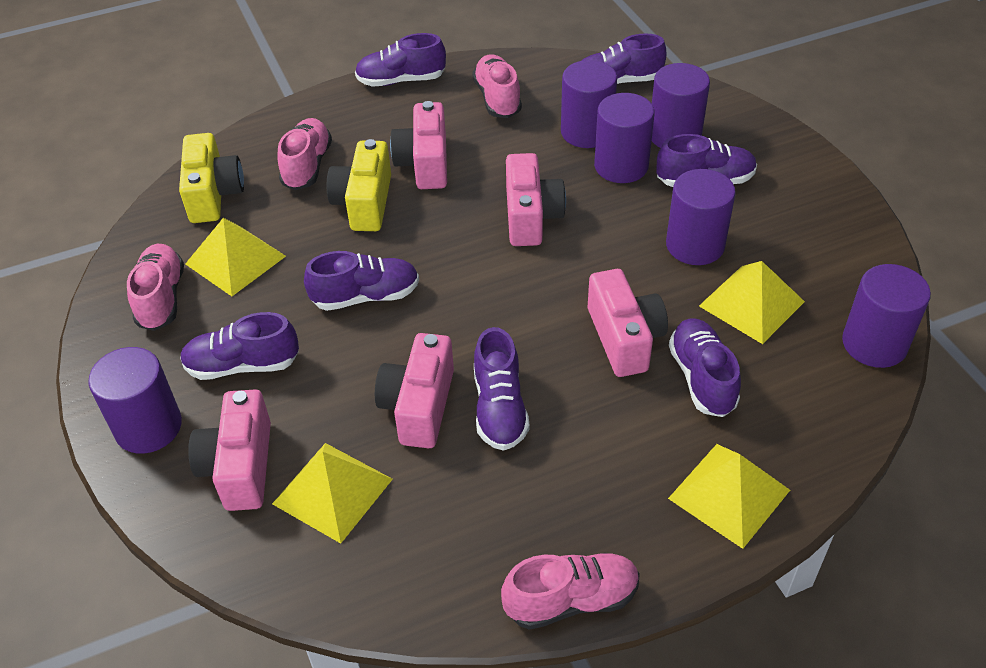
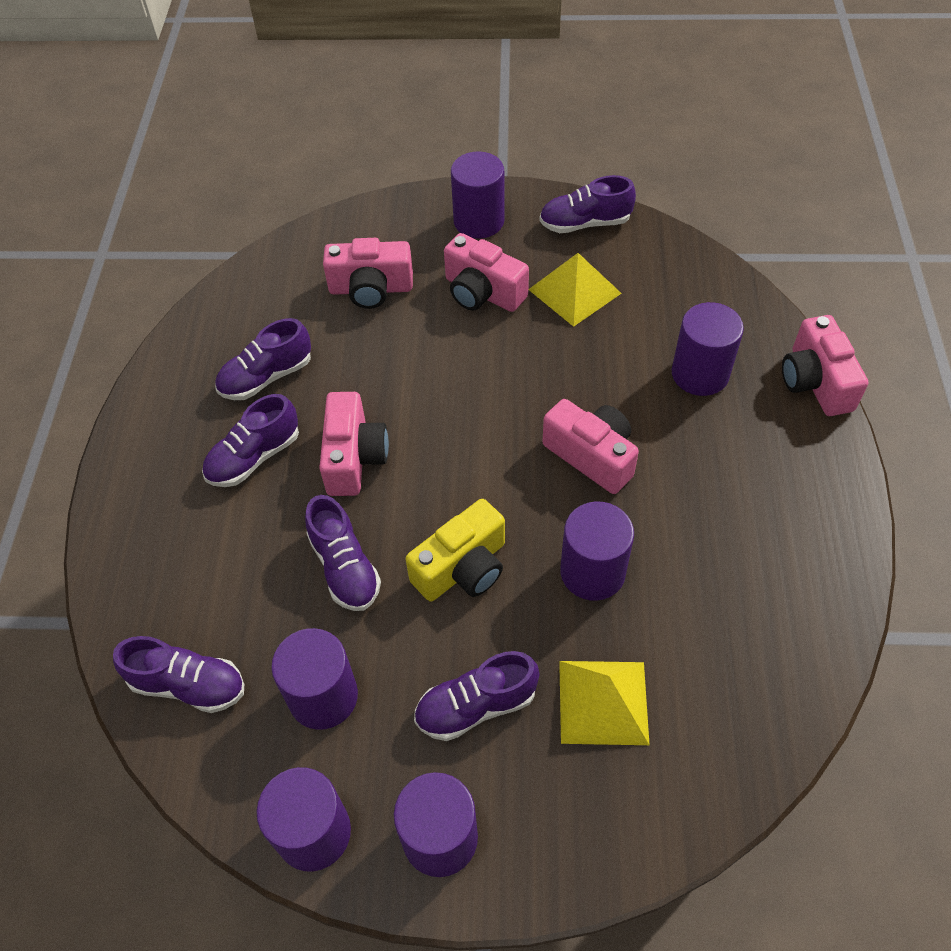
pink shoe: 4 -> 0
purple shoe: 7 -> 6
yellow camera: 2 -> 1
yellow pyramid: 4 -> 2

